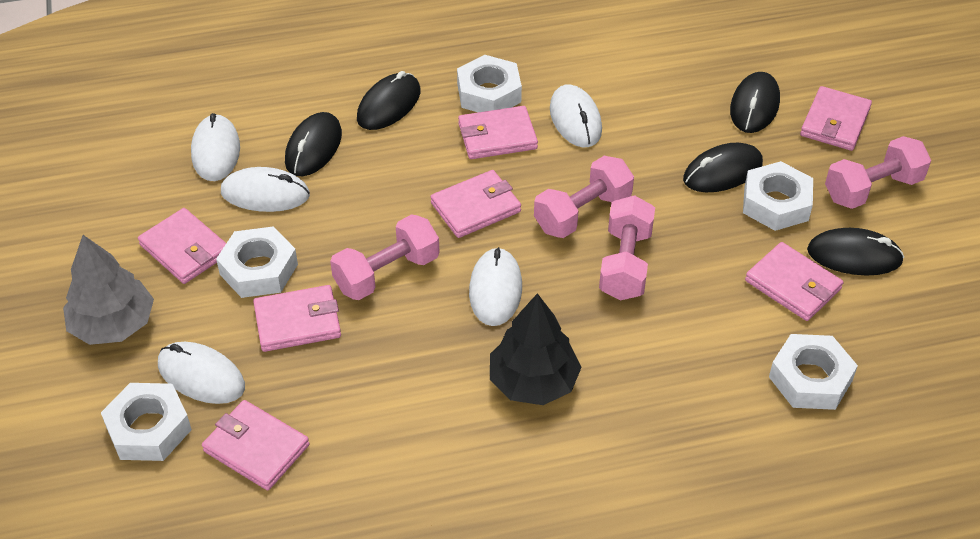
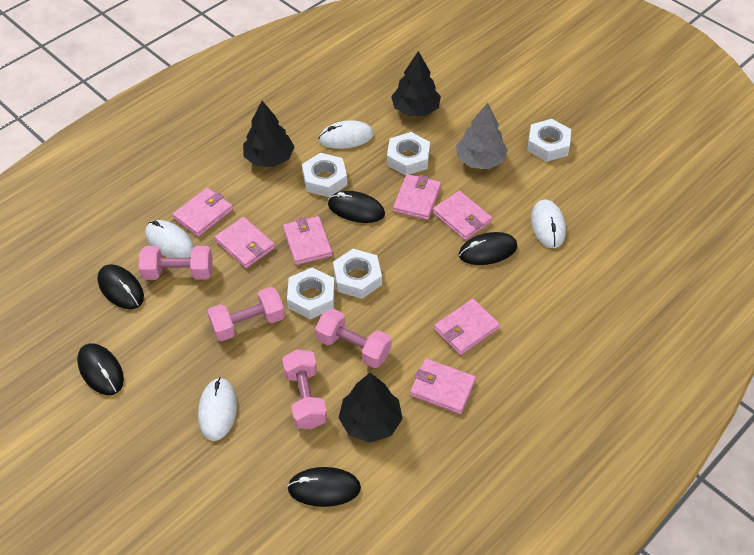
black tree: 1 -> 3
white mouse: 5 -> 4

